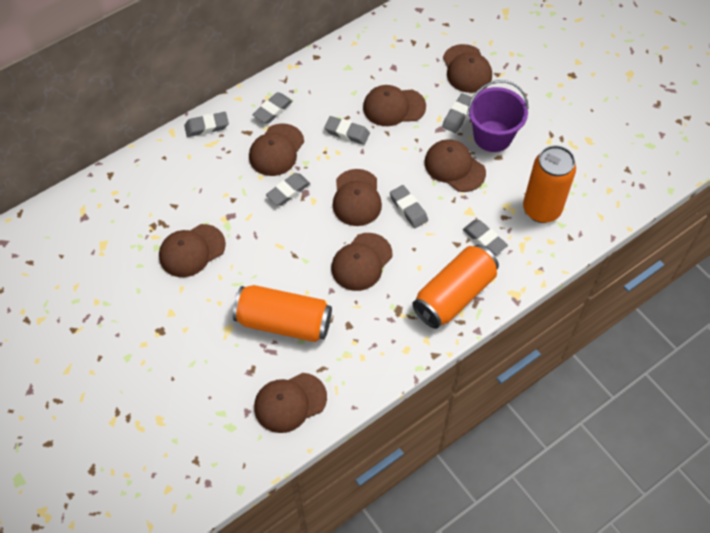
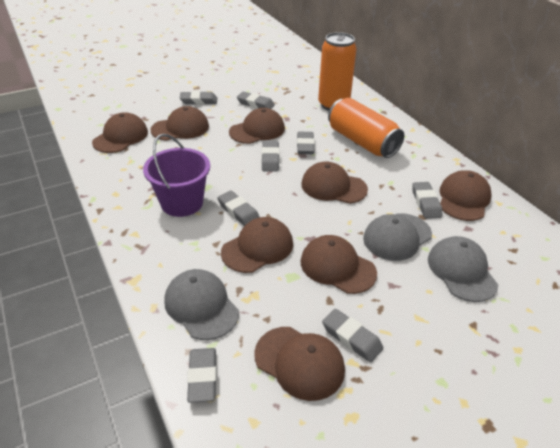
grey cap: 0 -> 3
grey eraser: 7 -> 8
orange can: 3 -> 2

